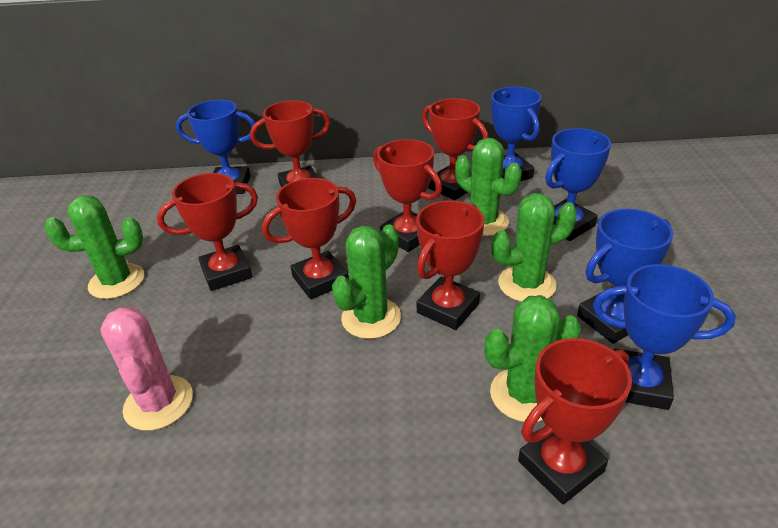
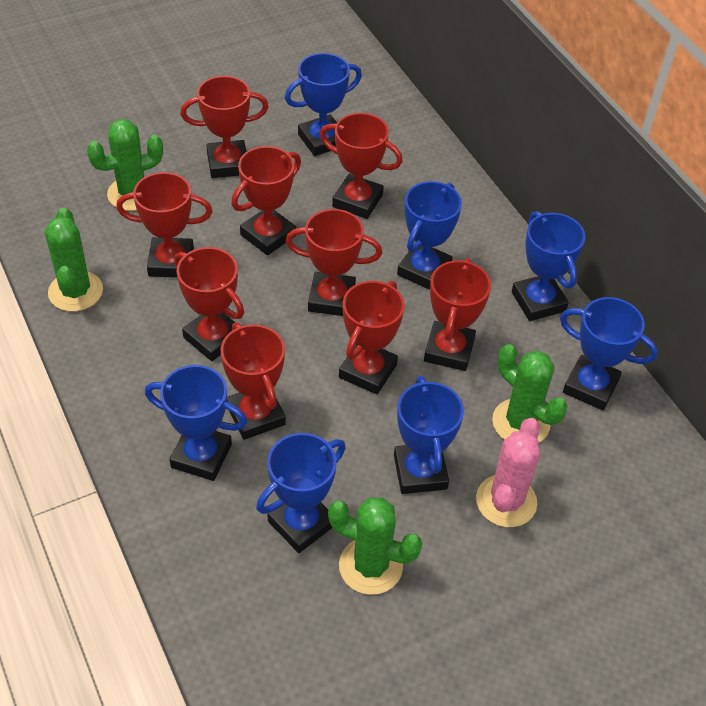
blue trophy: 5 -> 7
green cactus: 5 -> 4
red trophy: 7 -> 9

